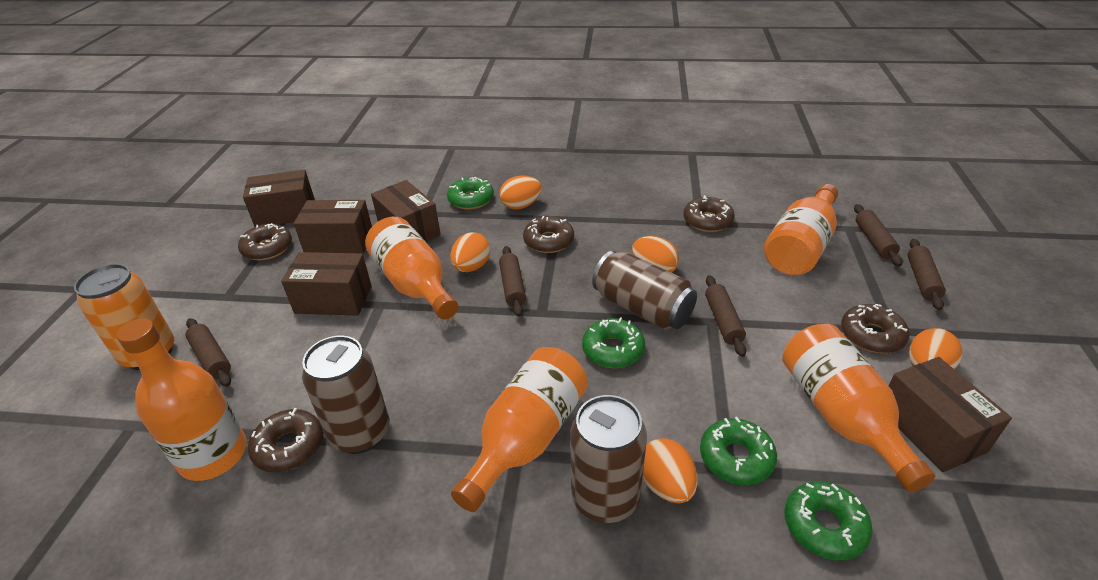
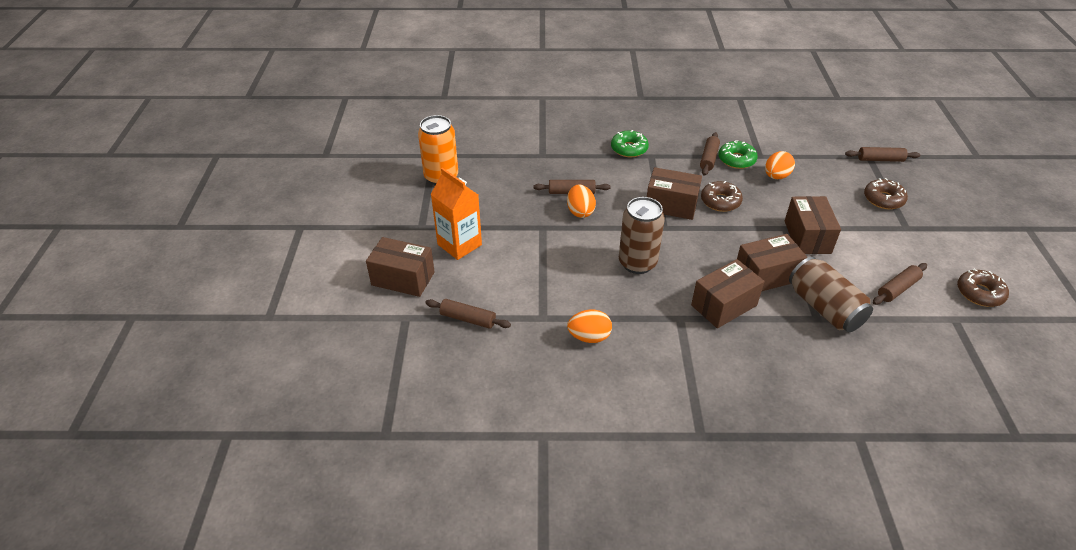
brown can: 3 -> 2
brown donut: 5 -> 3
green donut: 4 -> 2
orange bottle: 5 -> 0
orange carton: 0 -> 1
orange egg: 5 -> 3

